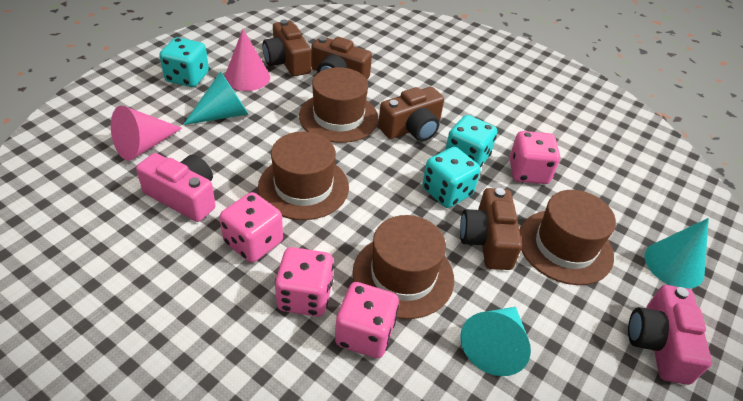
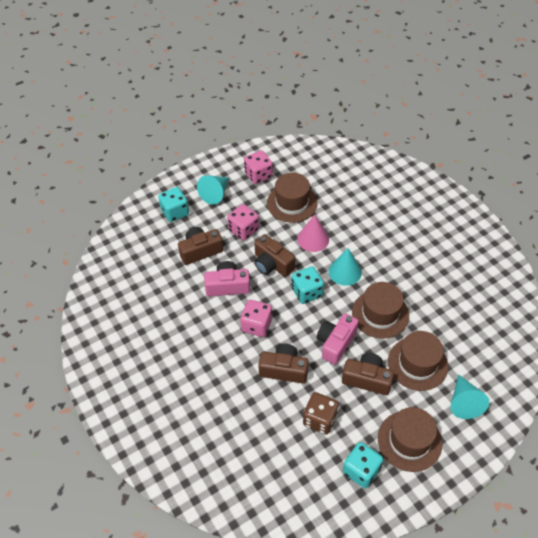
brown dice: 0 -> 1
pink cone: 2 -> 1
pink dice: 4 -> 3

